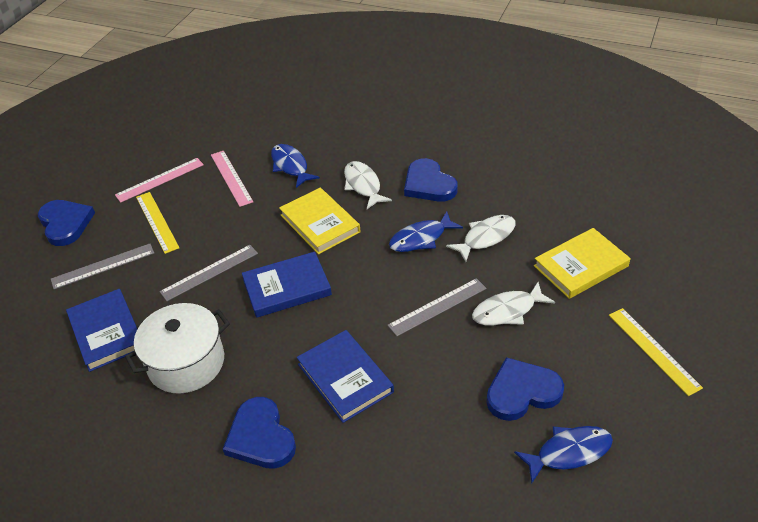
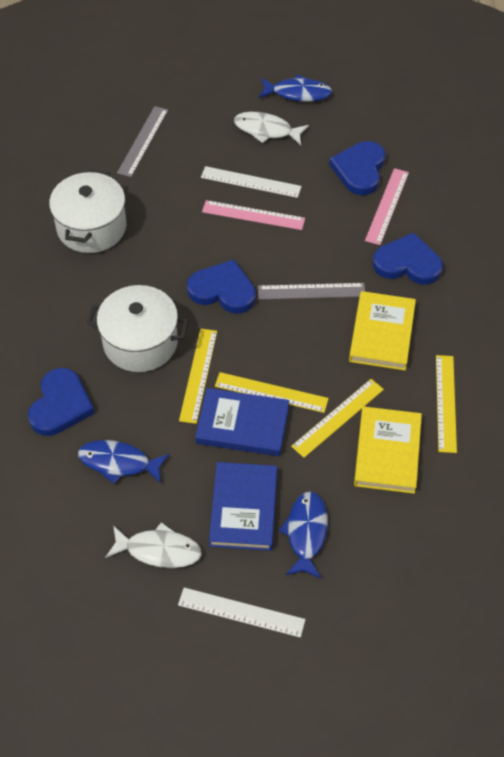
blue book: 3 -> 2
grey ruler: 3 -> 2
white fish: 3 -> 2
white pot: 1 -> 2
white ruler: 0 -> 2
yellow ruler: 2 -> 4

